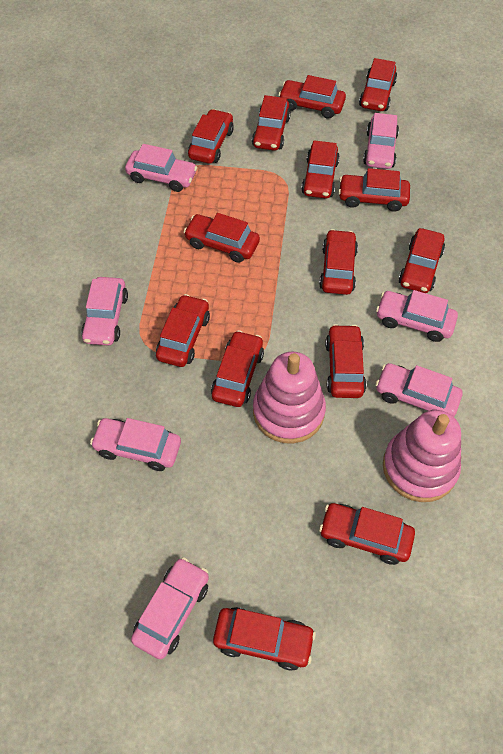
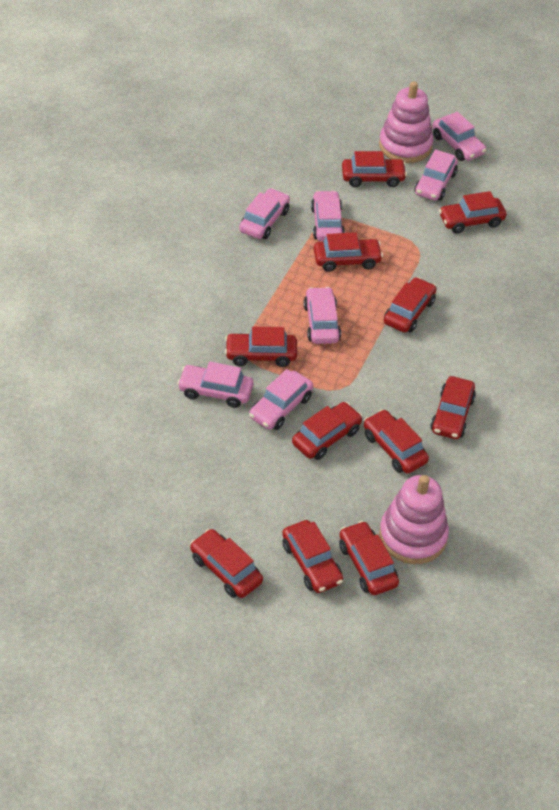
red car: 14 -> 11

